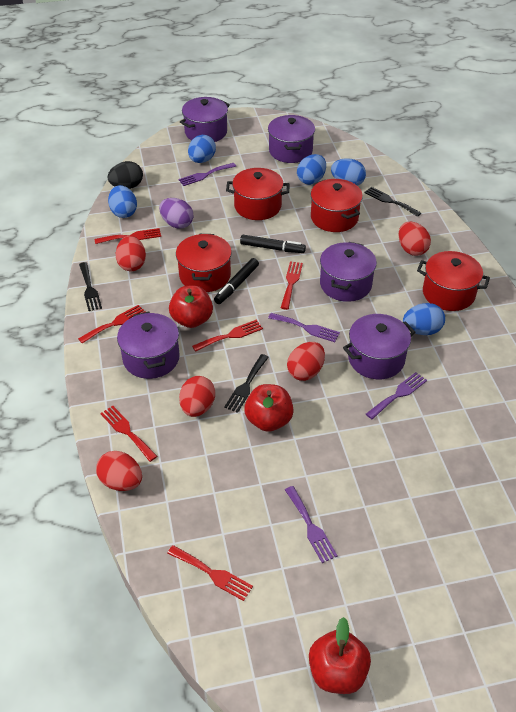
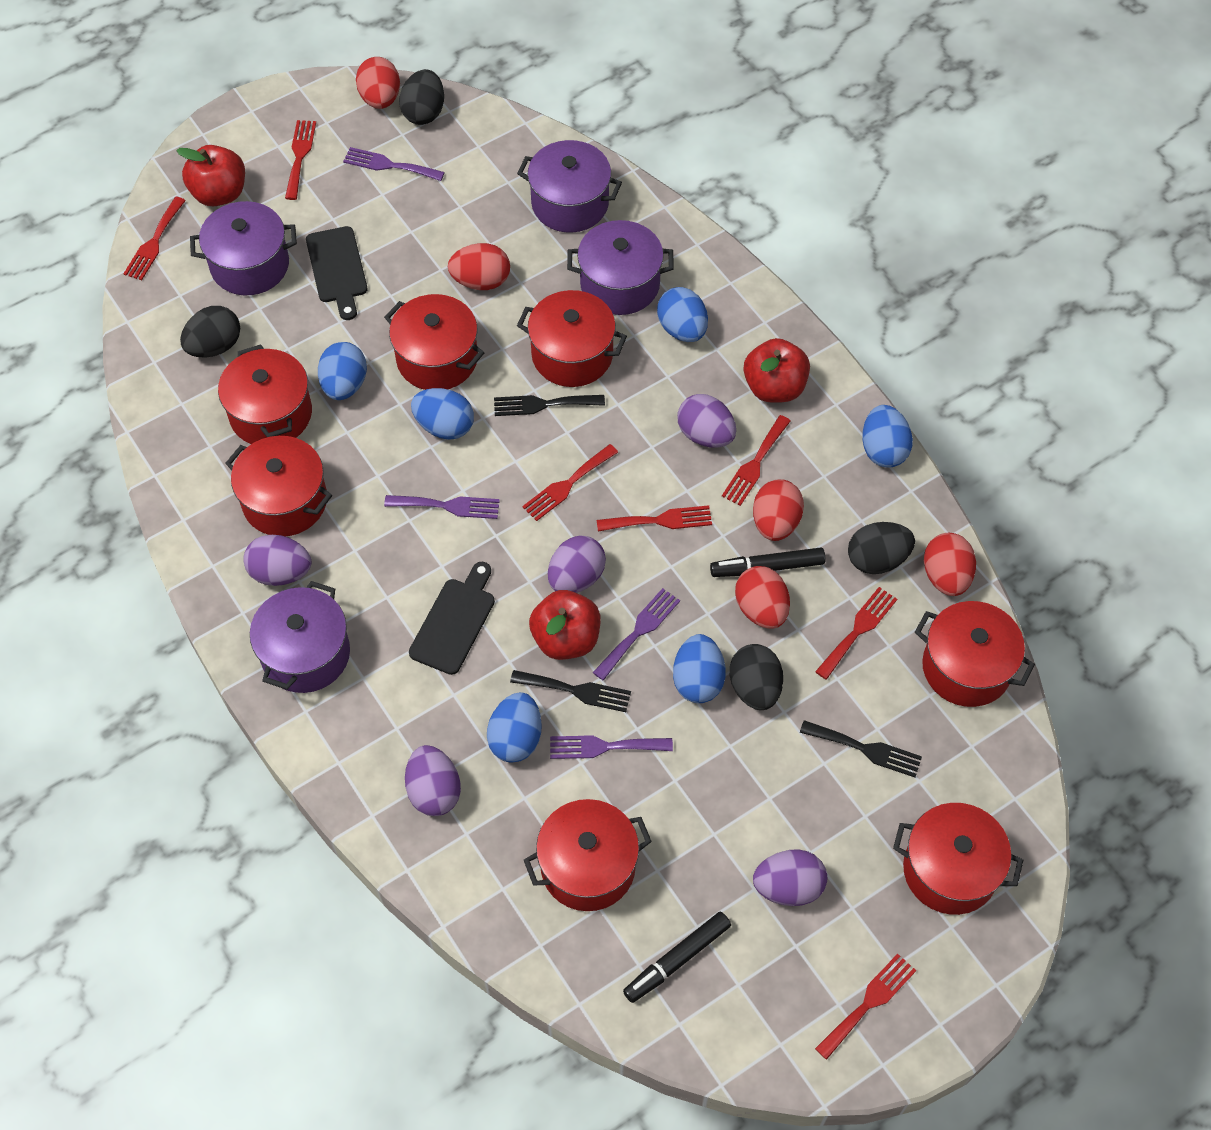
black cutting board: 0 -> 2
black egg: 1 -> 4
blue egg: 5 -> 6
purple egg: 1 -> 5
purple pot: 5 -> 4
red fork: 6 -> 7
red pot: 4 -> 7

